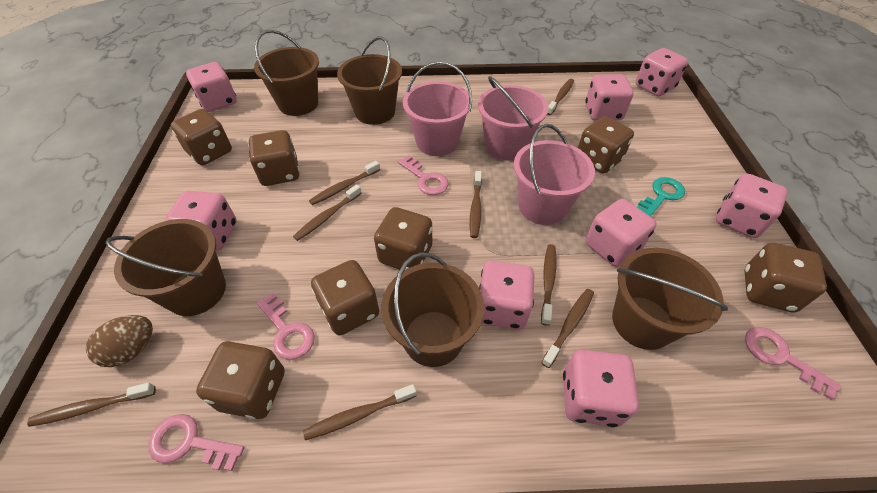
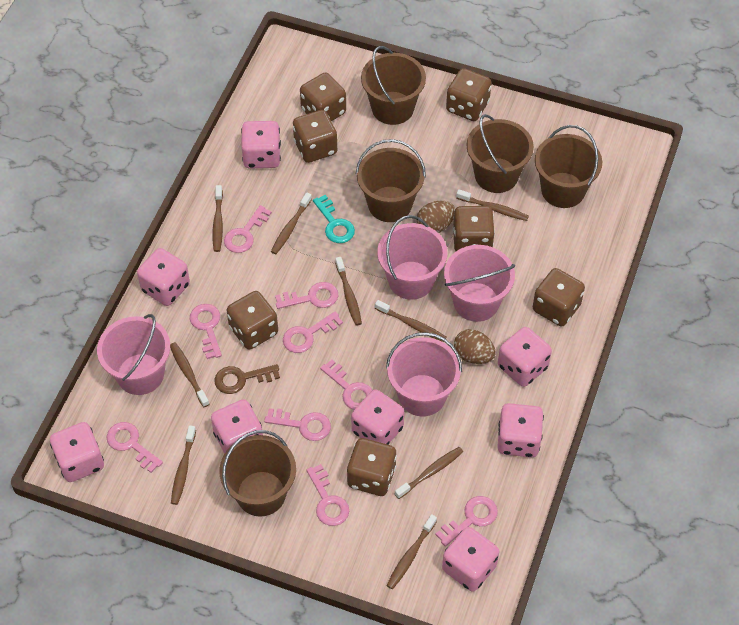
brown egg: 1 -> 2
brown key: 0 -> 1
brown toothbrush: 8 -> 9
pink bucket: 3 -> 4
pink key: 4 -> 9

